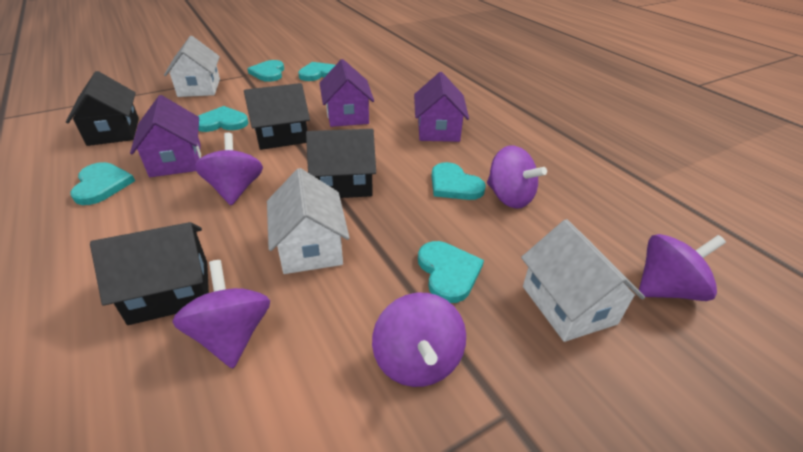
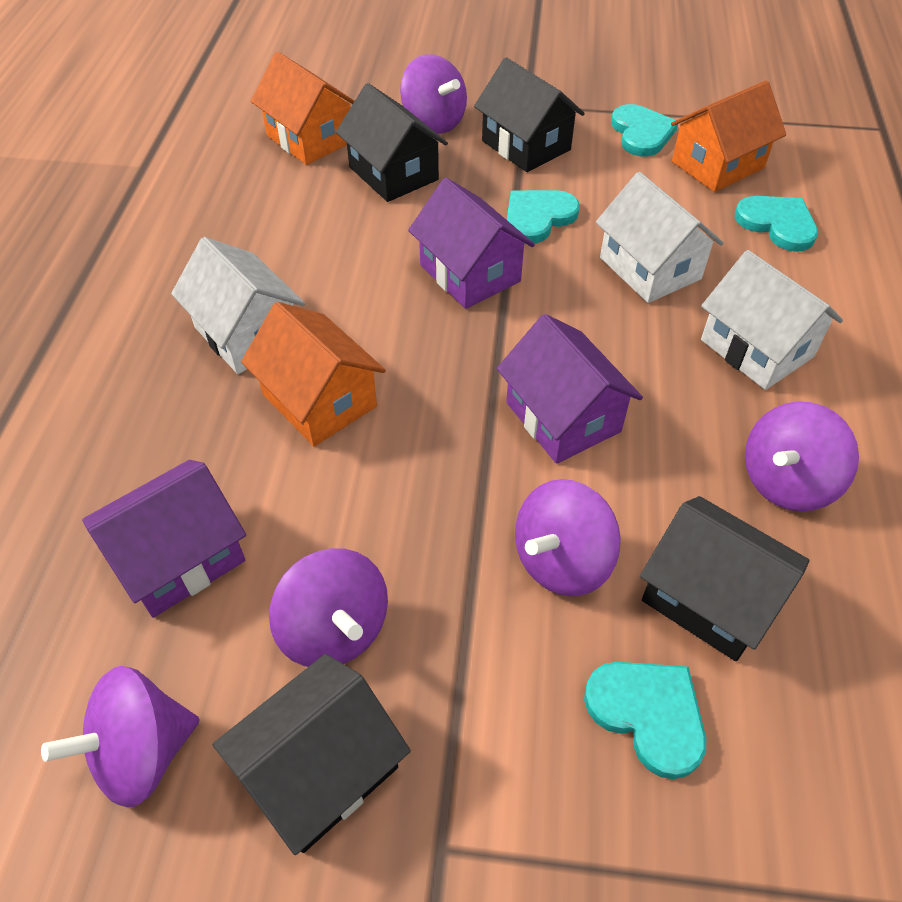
orange house: 0 -> 3
turquoise heart: 6 -> 4

